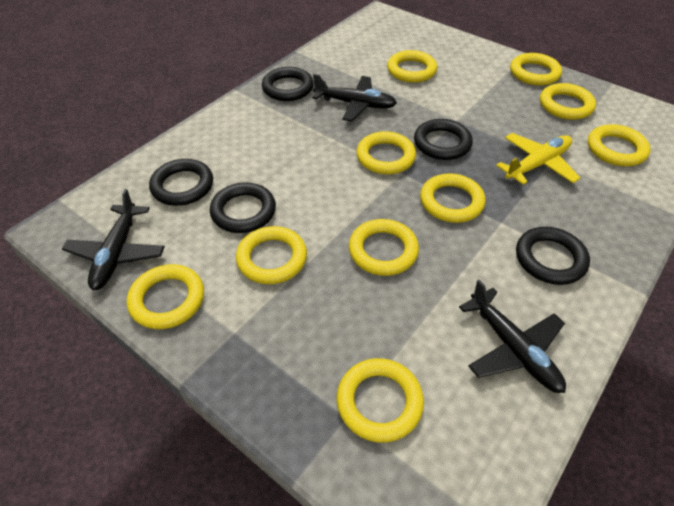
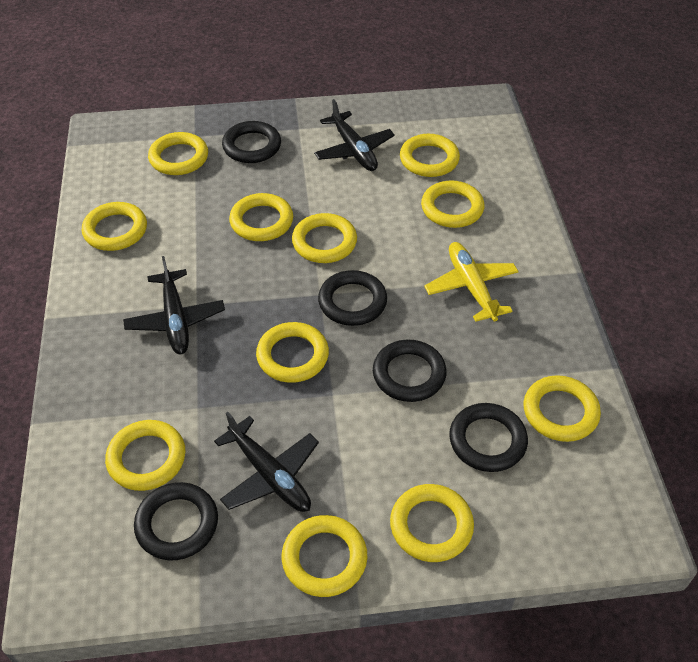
yellow ring: 10 -> 11

